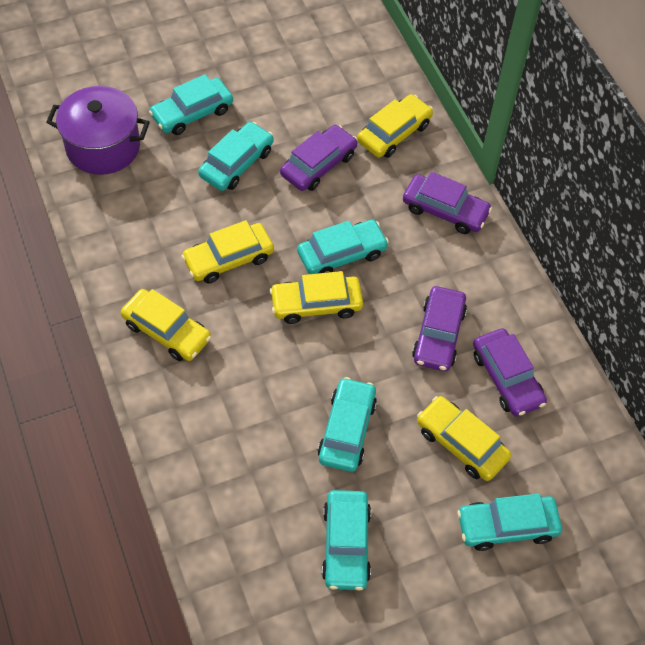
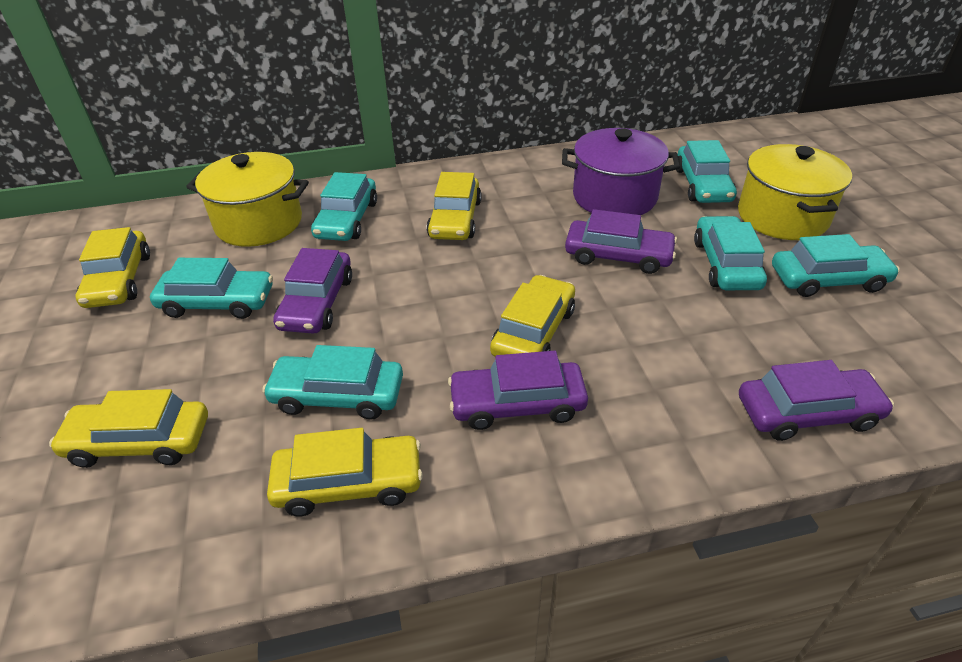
yellow pot: 0 -> 2

